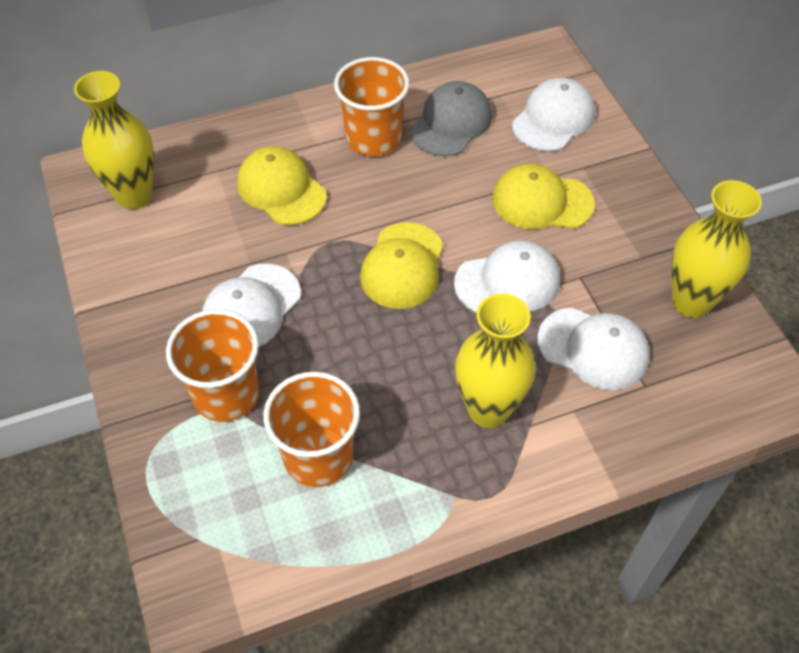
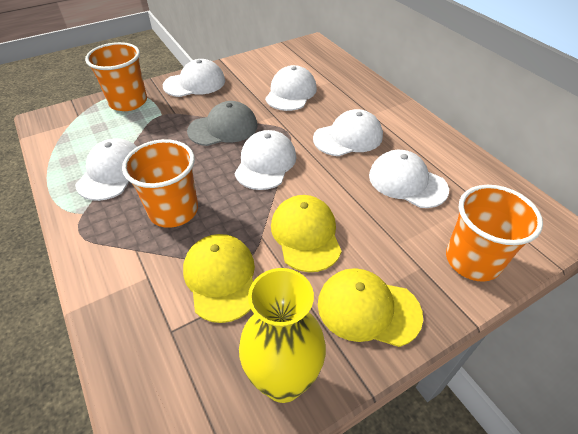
white cap: 4 -> 6
yellow vase: 3 -> 1

